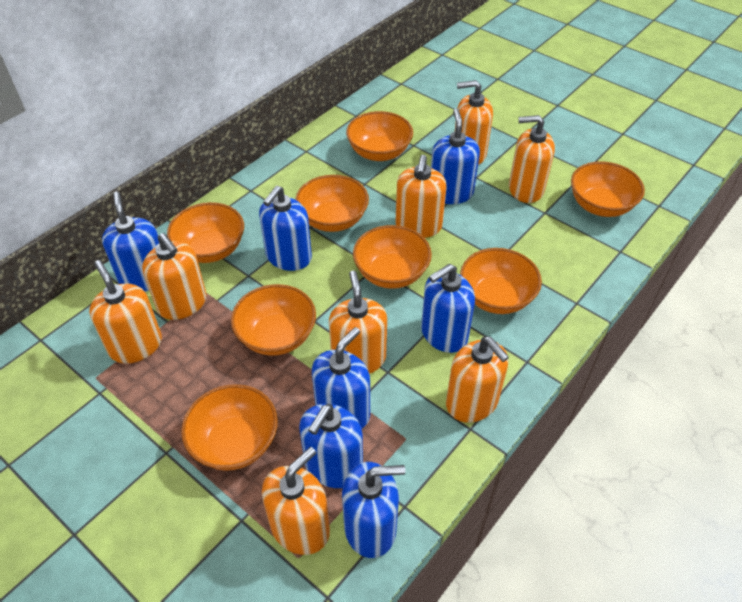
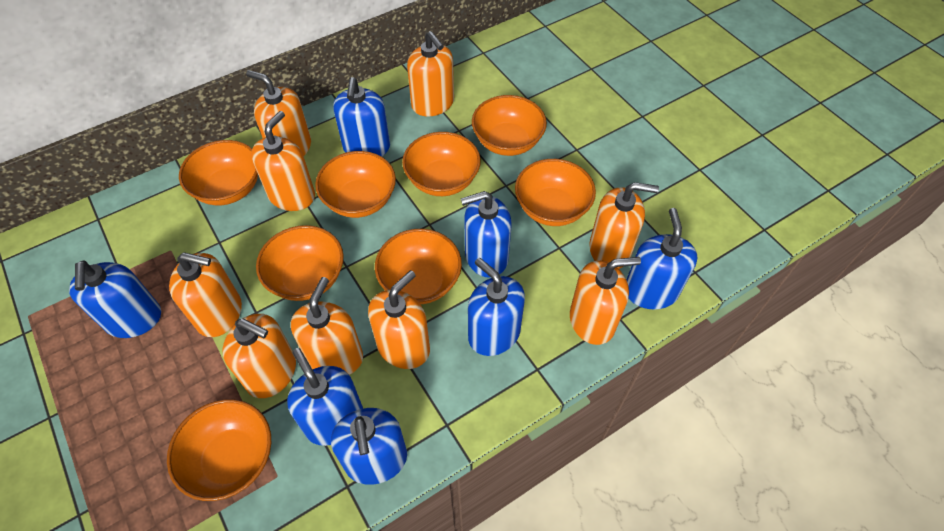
orange soap dispenser: 8 -> 9

